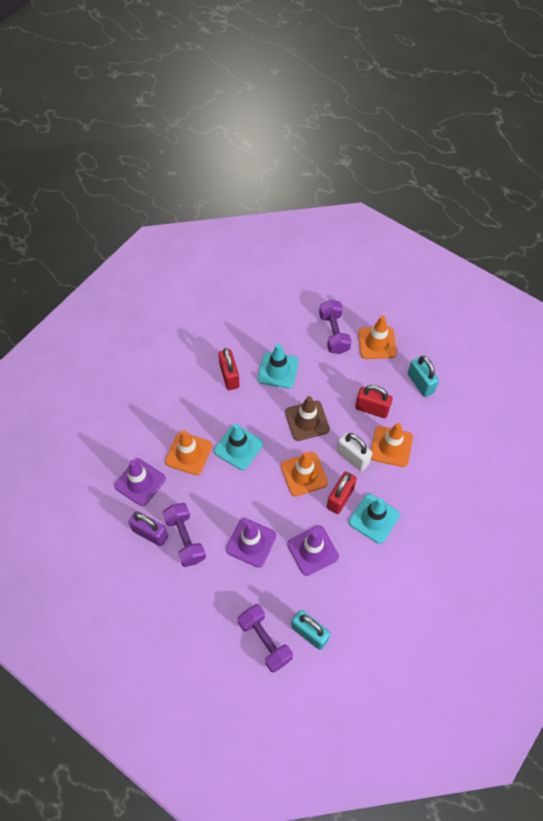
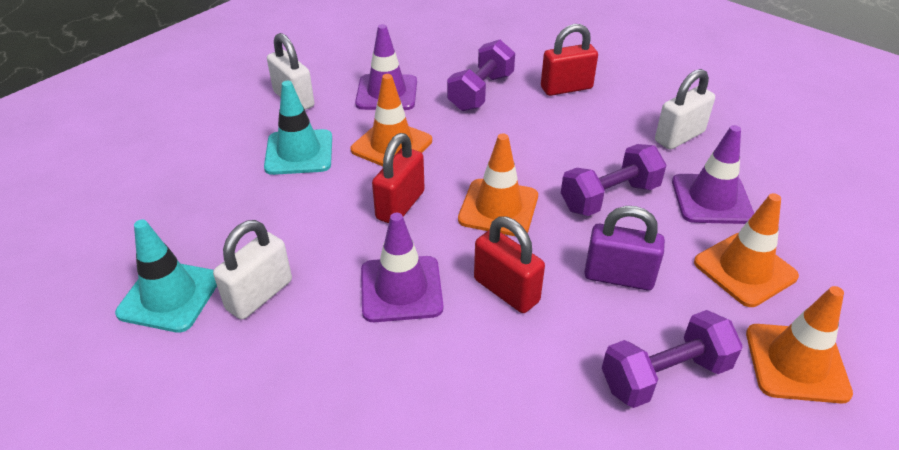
brown traffic cone: 1 -> 0
turquoise padlock: 2 -> 0
turquoise traffic cone: 3 -> 2
white padlock: 1 -> 3

